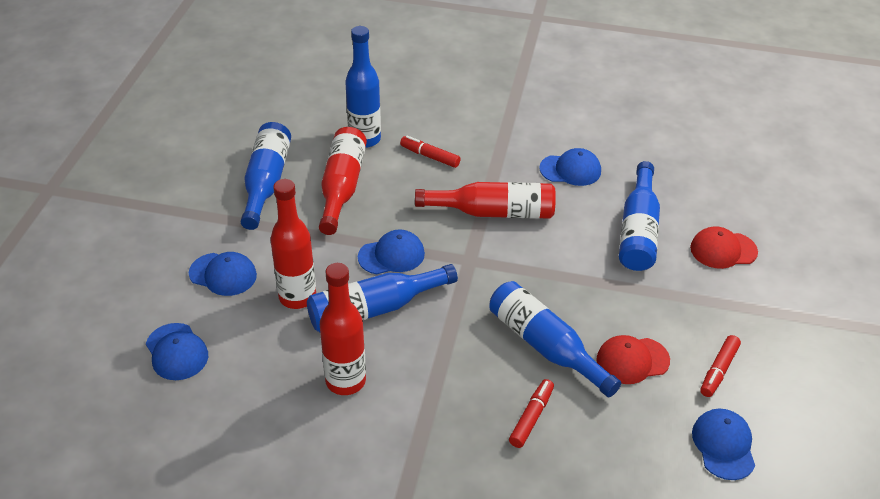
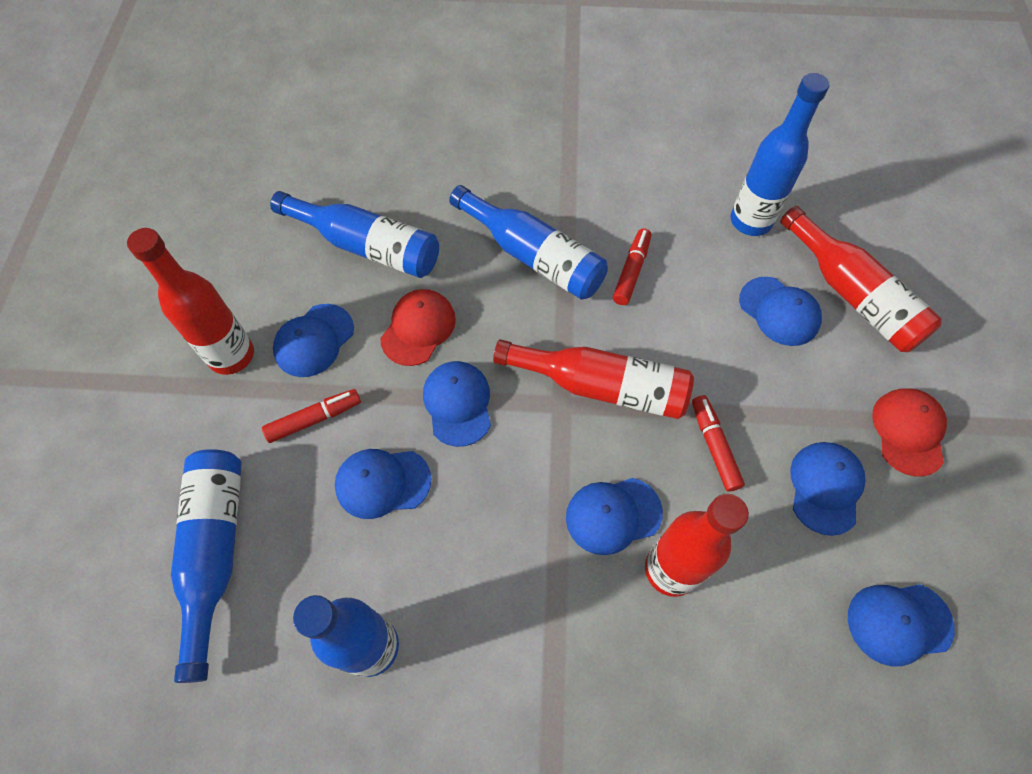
blue cap: 5 -> 7

